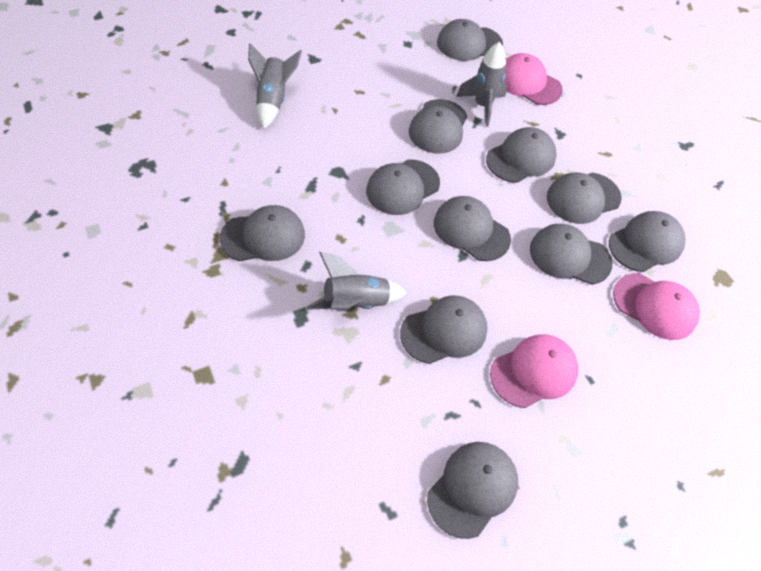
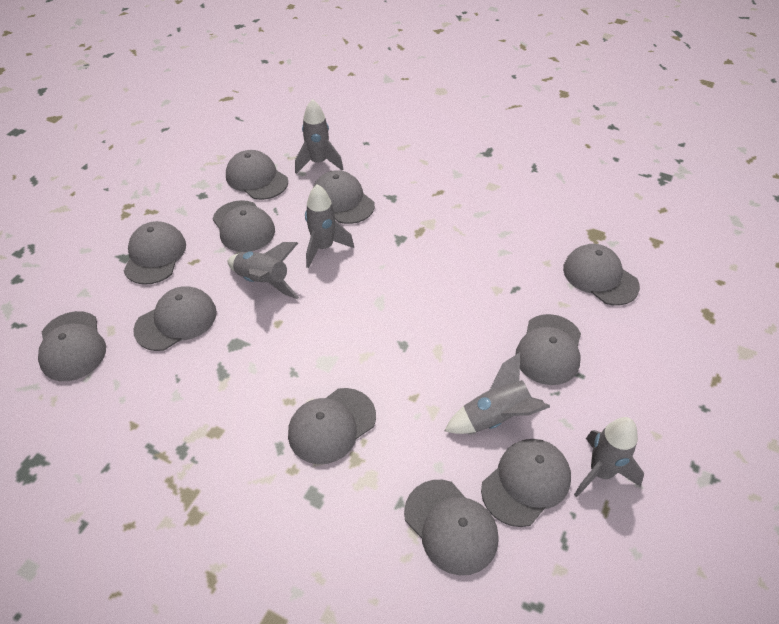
grey rocket: 3 -> 5
pink cap: 3 -> 0

